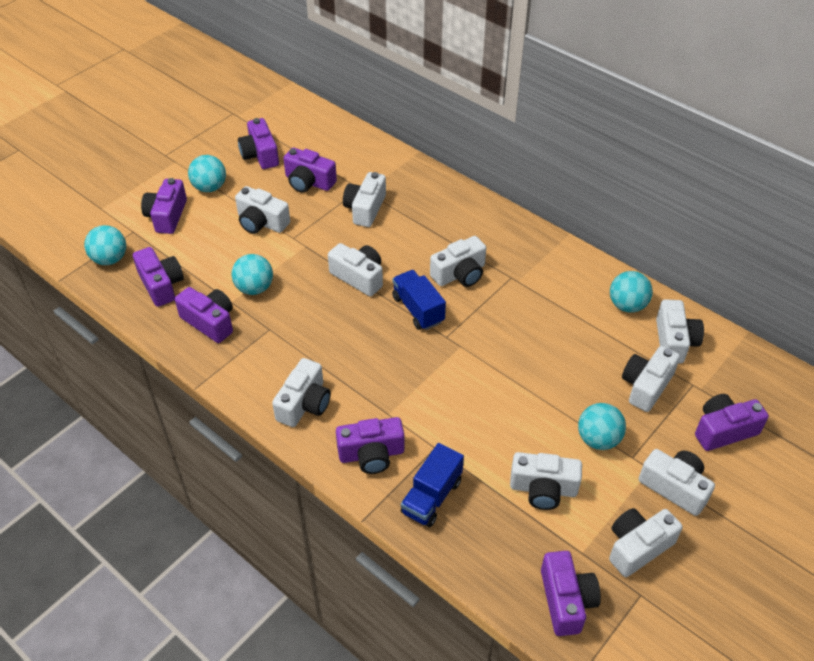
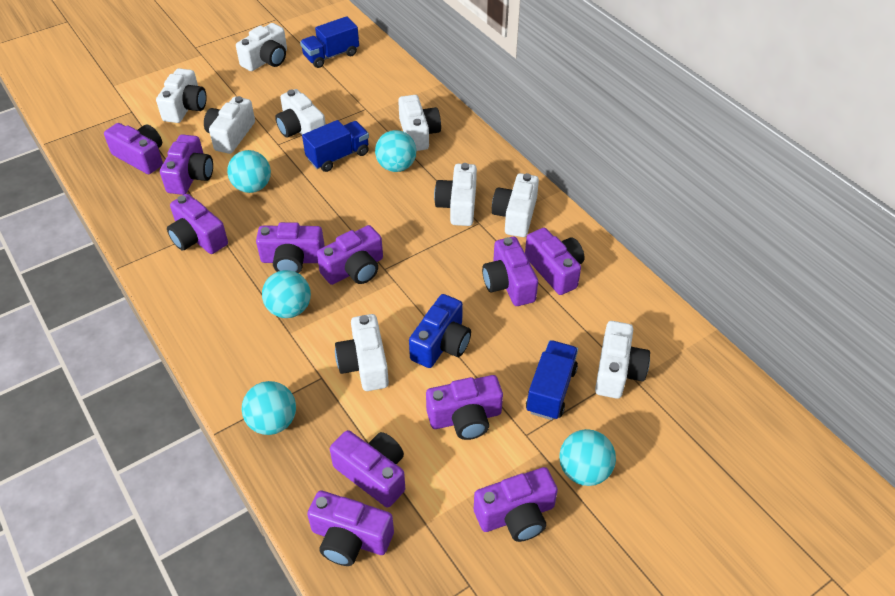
blue camera: 0 -> 1
blue truck: 2 -> 3
purple camera: 8 -> 11
white camera: 10 -> 9

